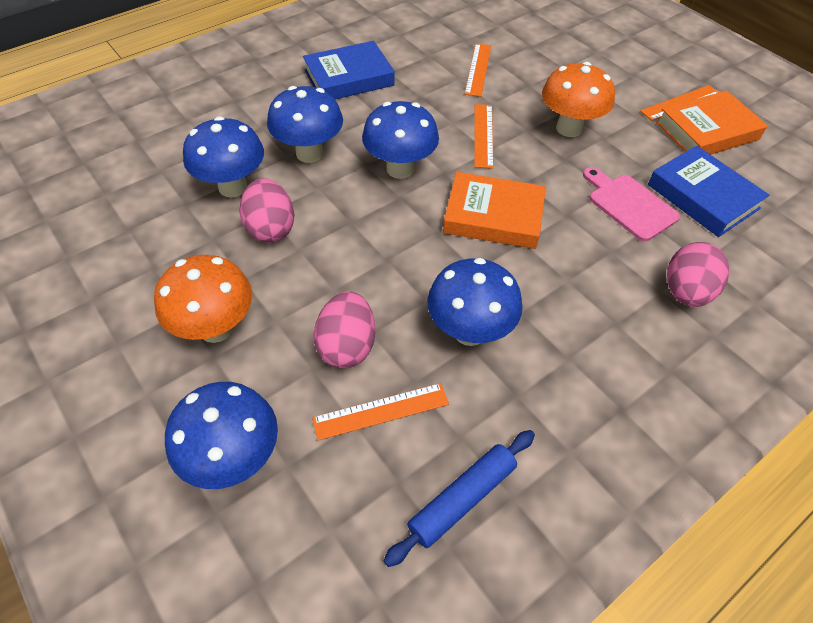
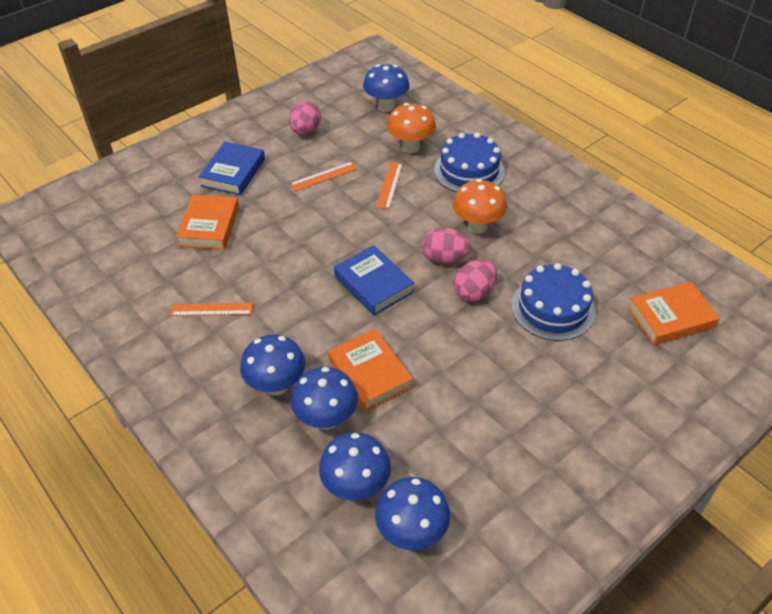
blue cake: 0 -> 2
blue rolling pin: 1 -> 0
orange book: 2 -> 3
orange ruler: 4 -> 3
pink cutting board: 1 -> 0

